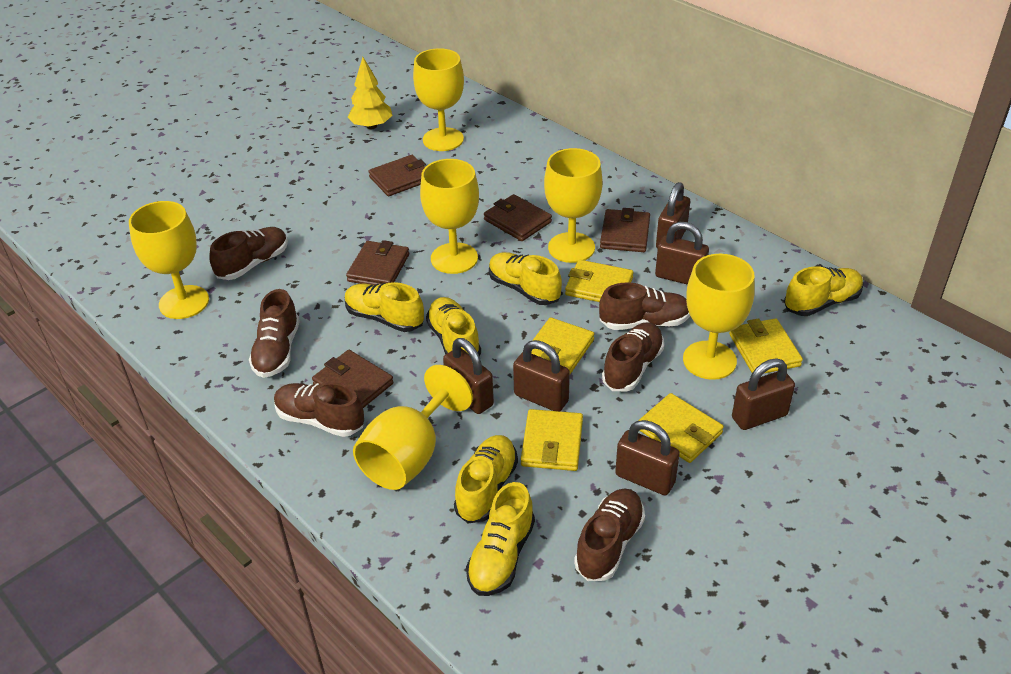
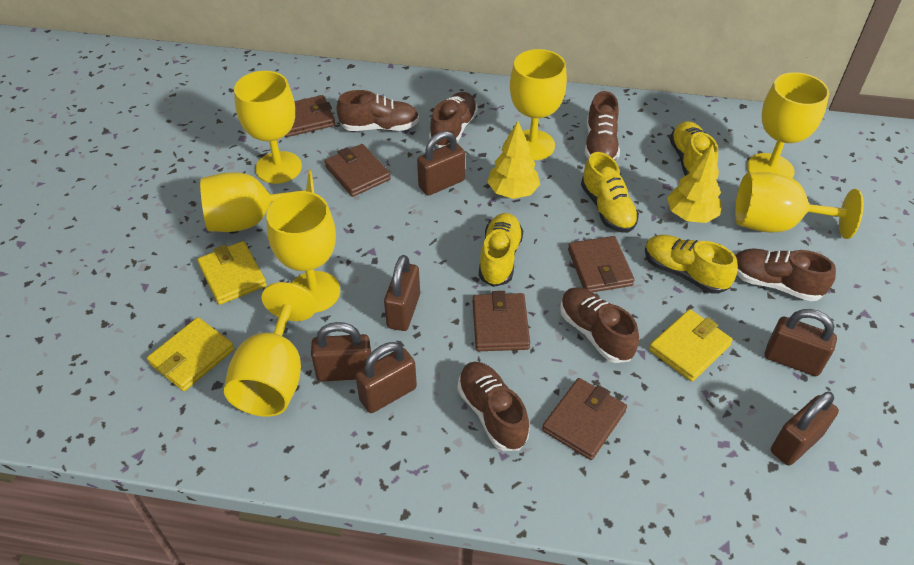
yellow goblet: 6 -> 7
yellow shoe: 6 -> 4
yellow tree: 1 -> 2
yellow wallet: 5 -> 3

